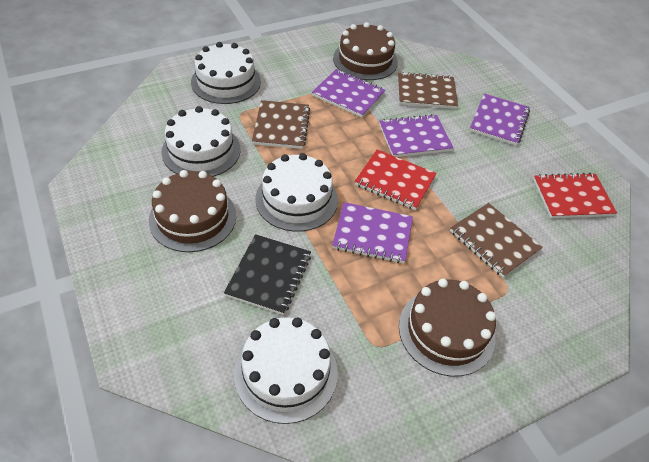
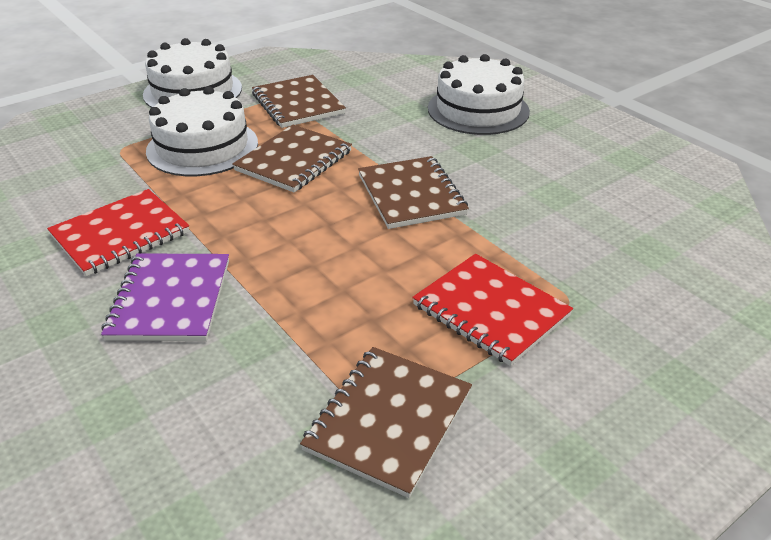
black notebook: 1 -> 0
brown cake: 3 -> 0
brown notebook: 3 -> 4
purple notebook: 4 -> 1
white cake: 4 -> 3

